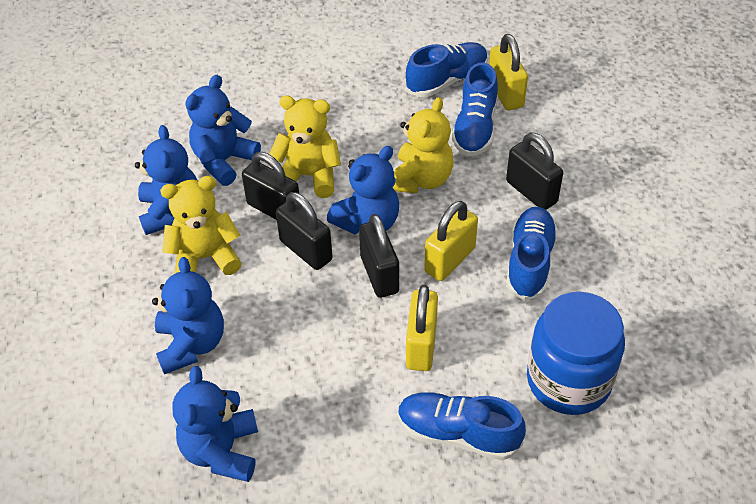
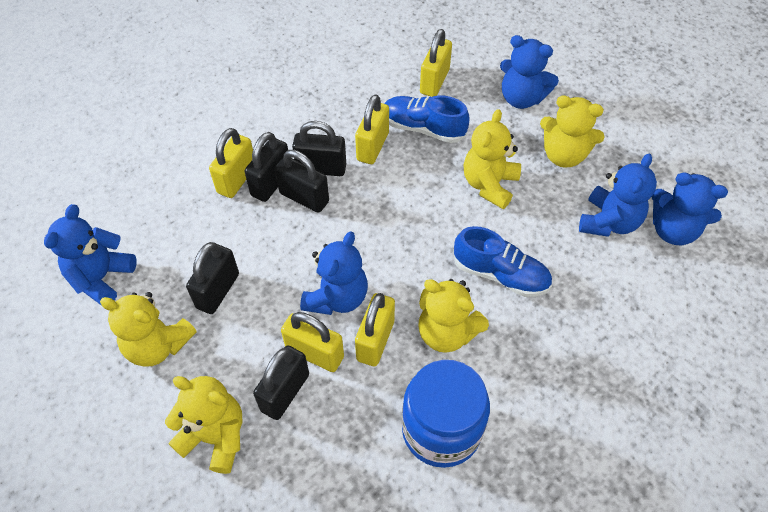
black padlock: 4 -> 5
blue shoe: 4 -> 2
yellow padlock: 3 -> 5
yellow teddy bear: 3 -> 5

